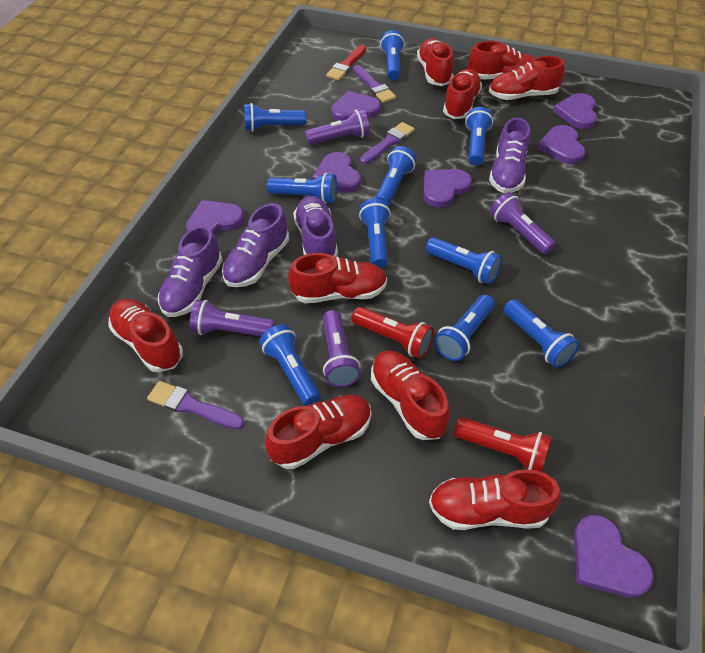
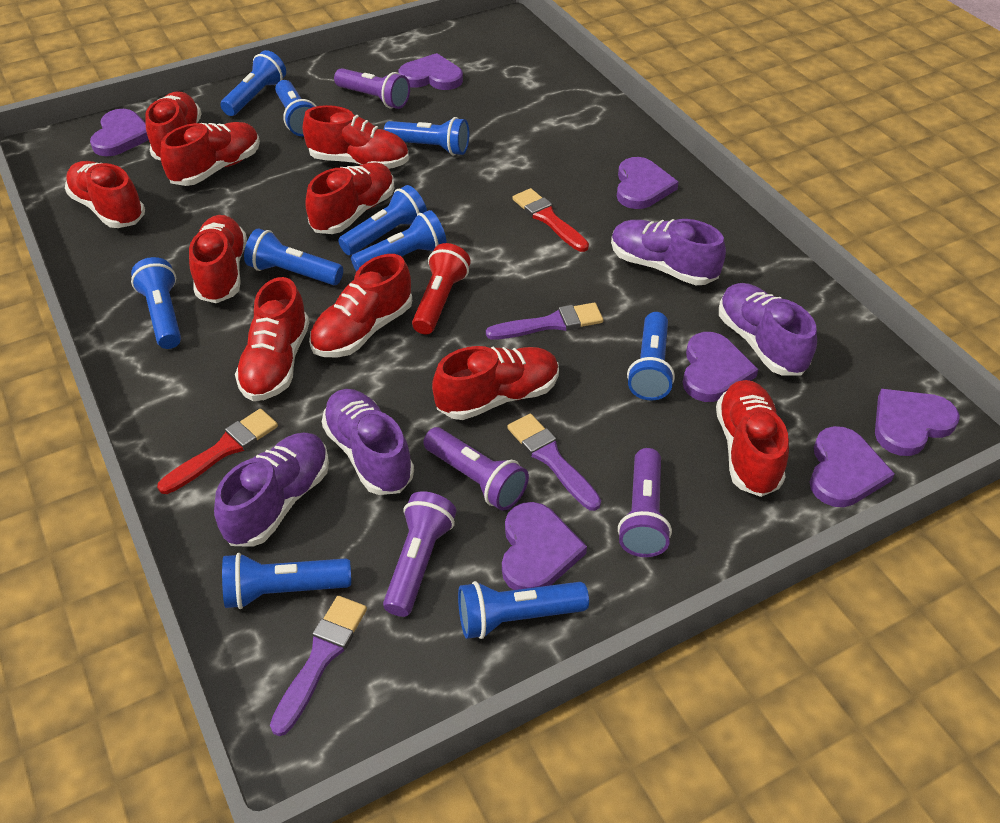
red brush: 1 -> 2
red flashlight: 2 -> 1
red shoe: 9 -> 10

